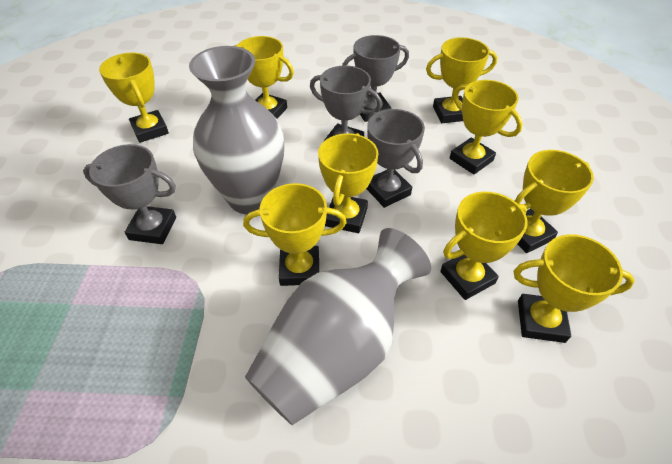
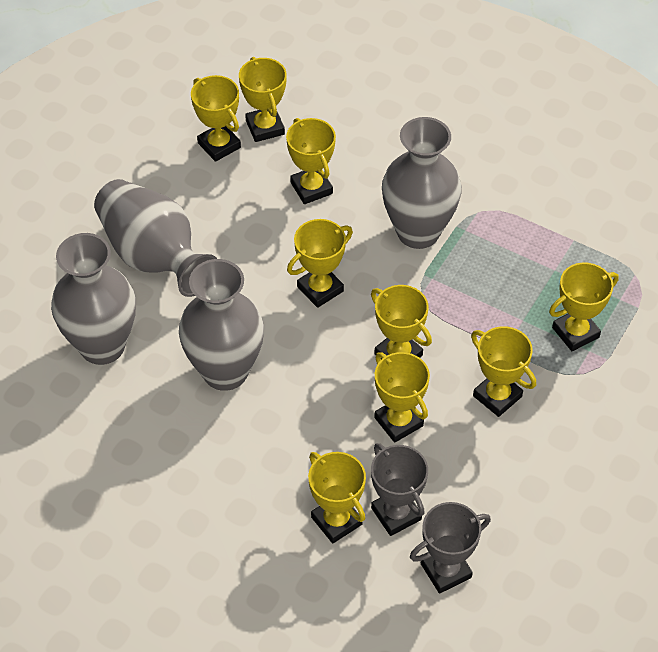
grey trophy: 4 -> 2
grey vase: 2 -> 4

